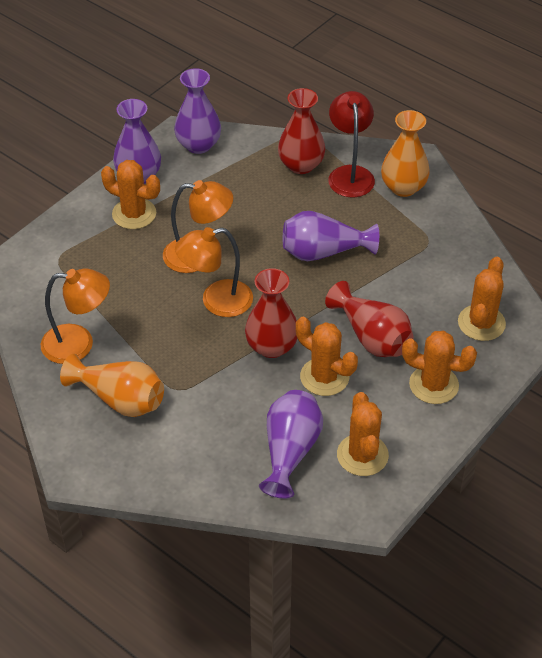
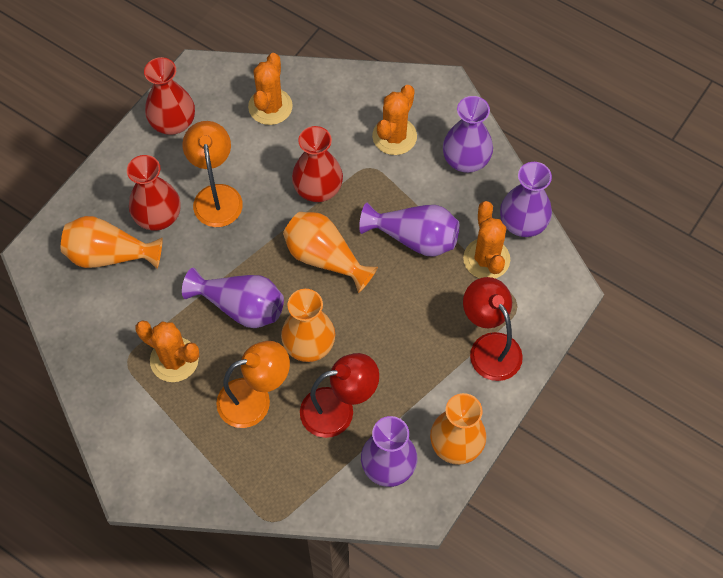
orange cactus: 5 -> 4
orange lamp: 3 -> 2
orange vase: 2 -> 4
purple vase: 4 -> 5
red lamp: 1 -> 2

